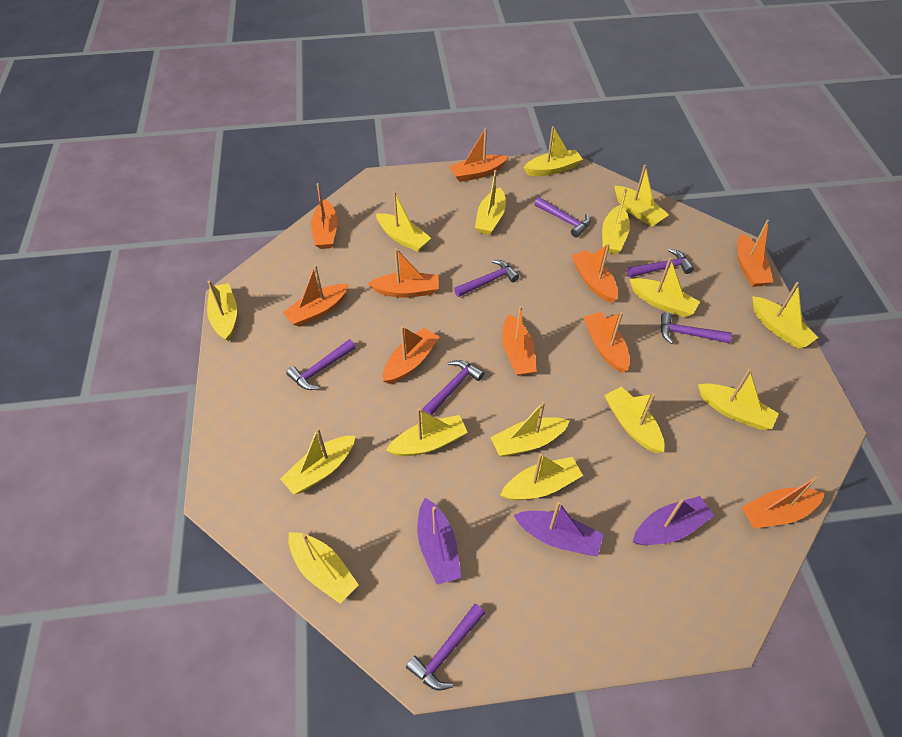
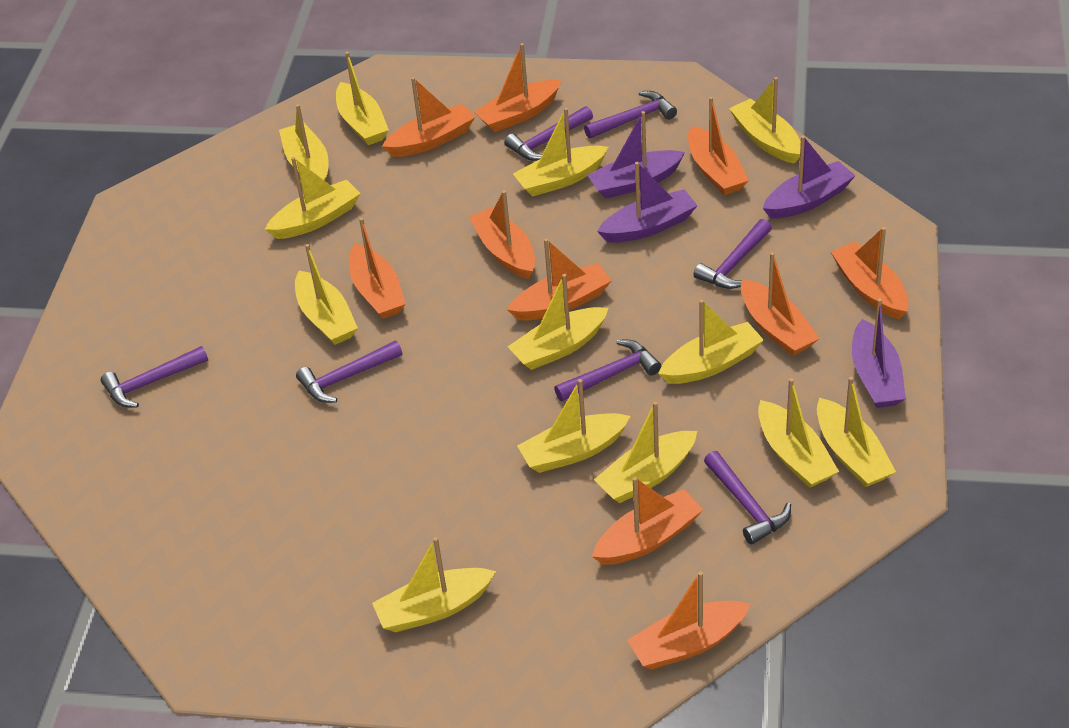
purple boat: 3 -> 4
yellow boat: 15 -> 13

